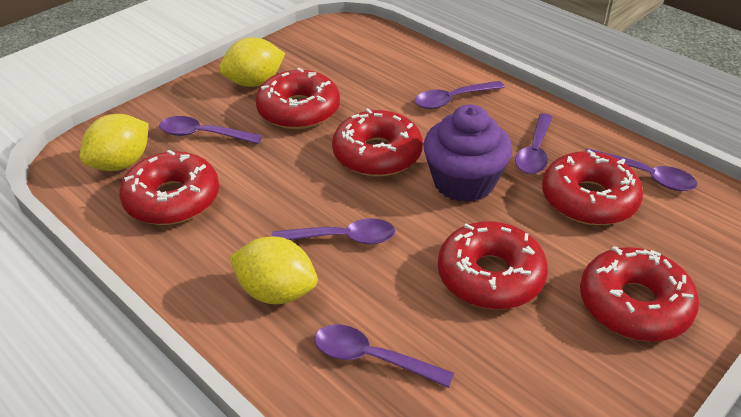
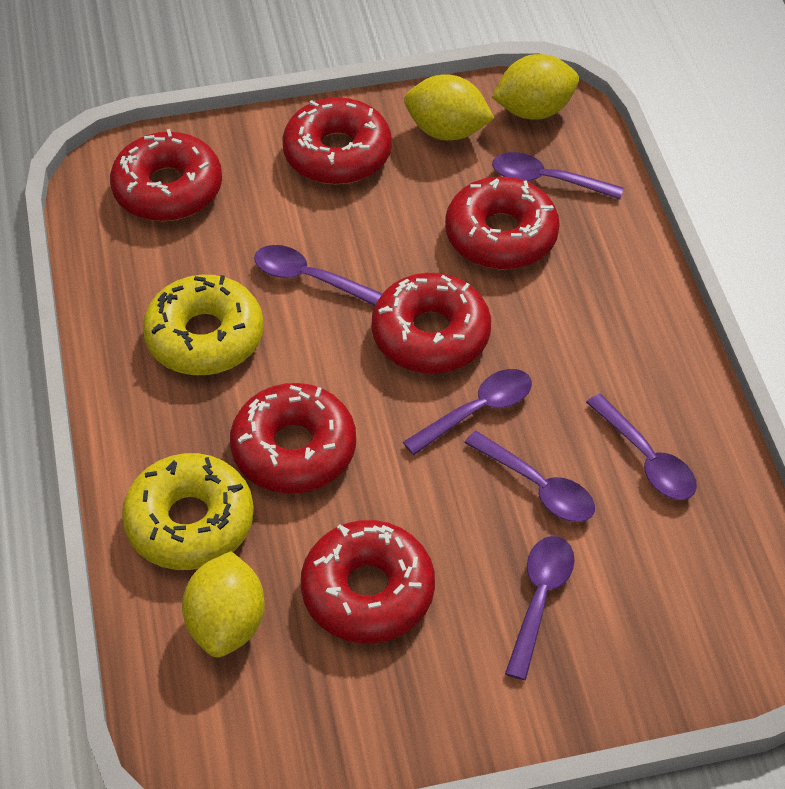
purple cupcake: 1 -> 0
yellow donut: 0 -> 2

